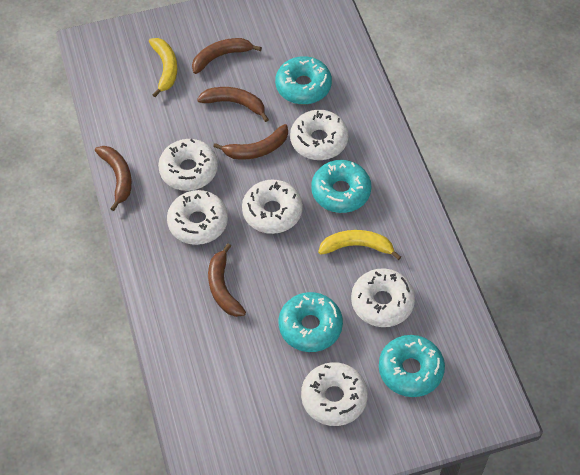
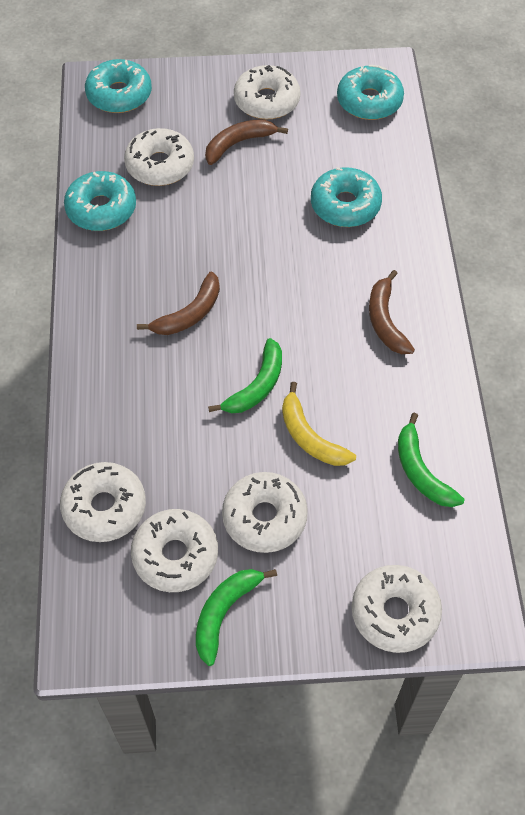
brown banana: 5 -> 3
green banana: 0 -> 3
yellow banana: 2 -> 1

